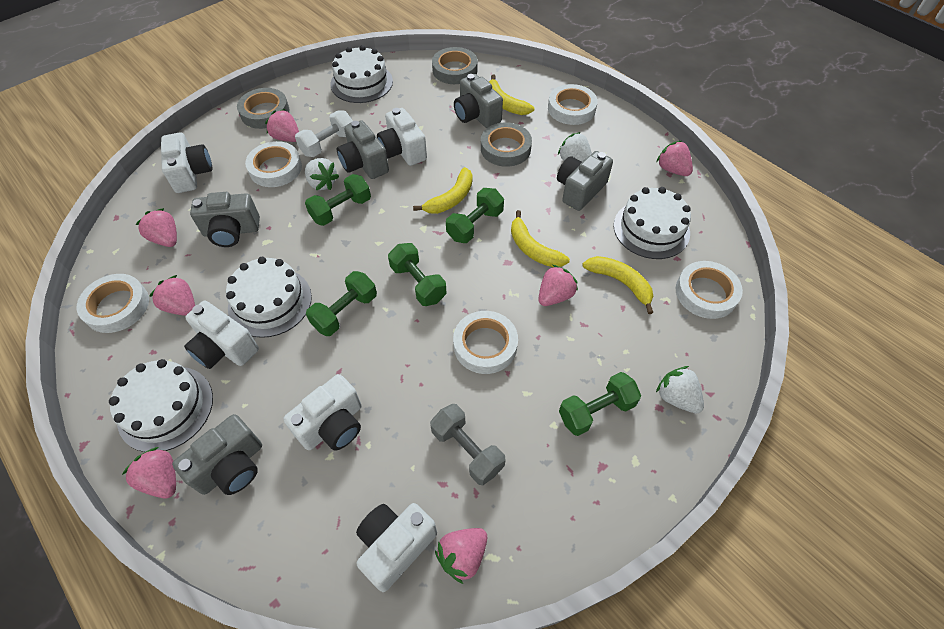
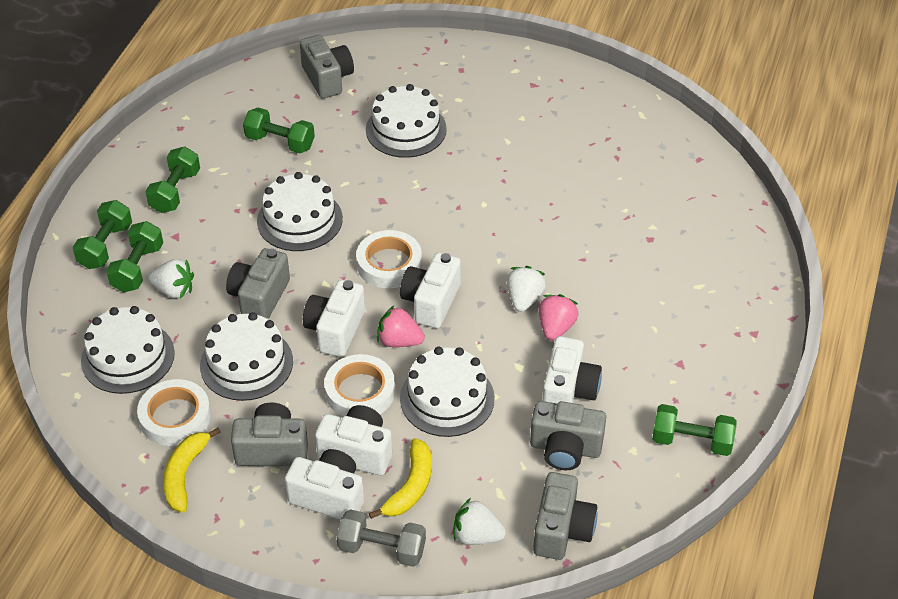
grey tape: 3 -> 0
pink strawberry: 7 -> 2
white cake: 4 -> 5
white dumbbell: 1 -> 0
white tape: 5 -> 3
yellow banana: 4 -> 2

